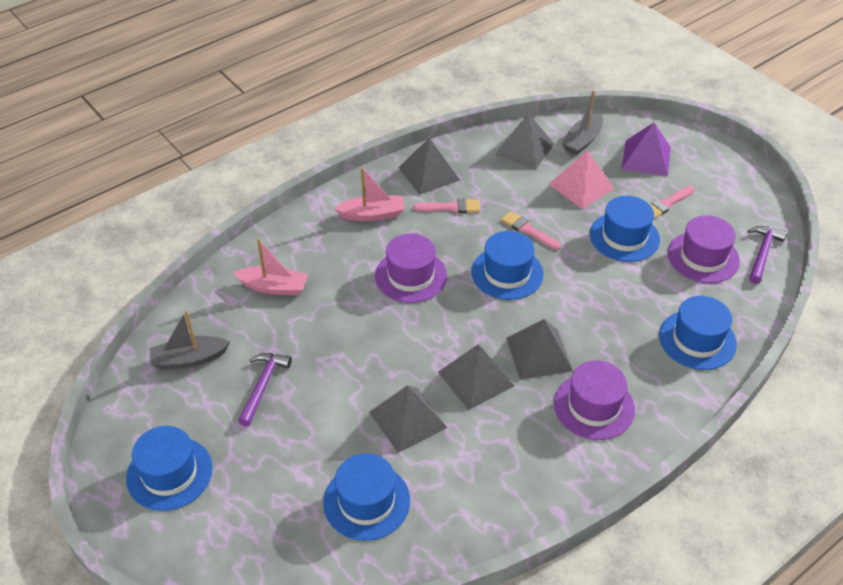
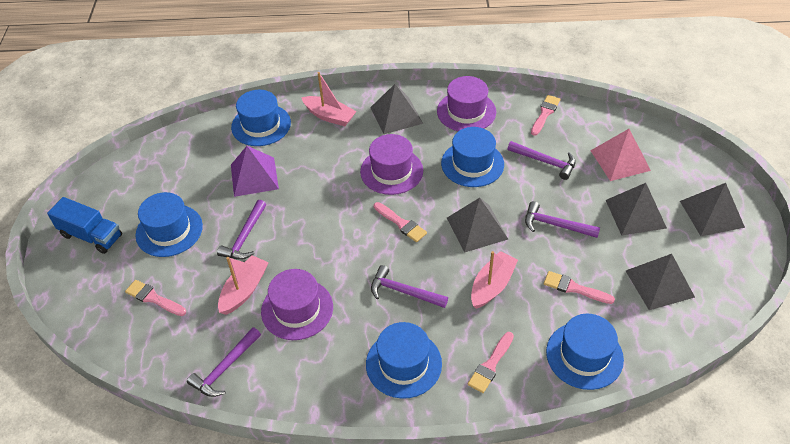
blue truck: 0 -> 1
grey boat: 2 -> 0
pink boat: 2 -> 3
pink brush: 3 -> 5
purple hammer: 2 -> 5

